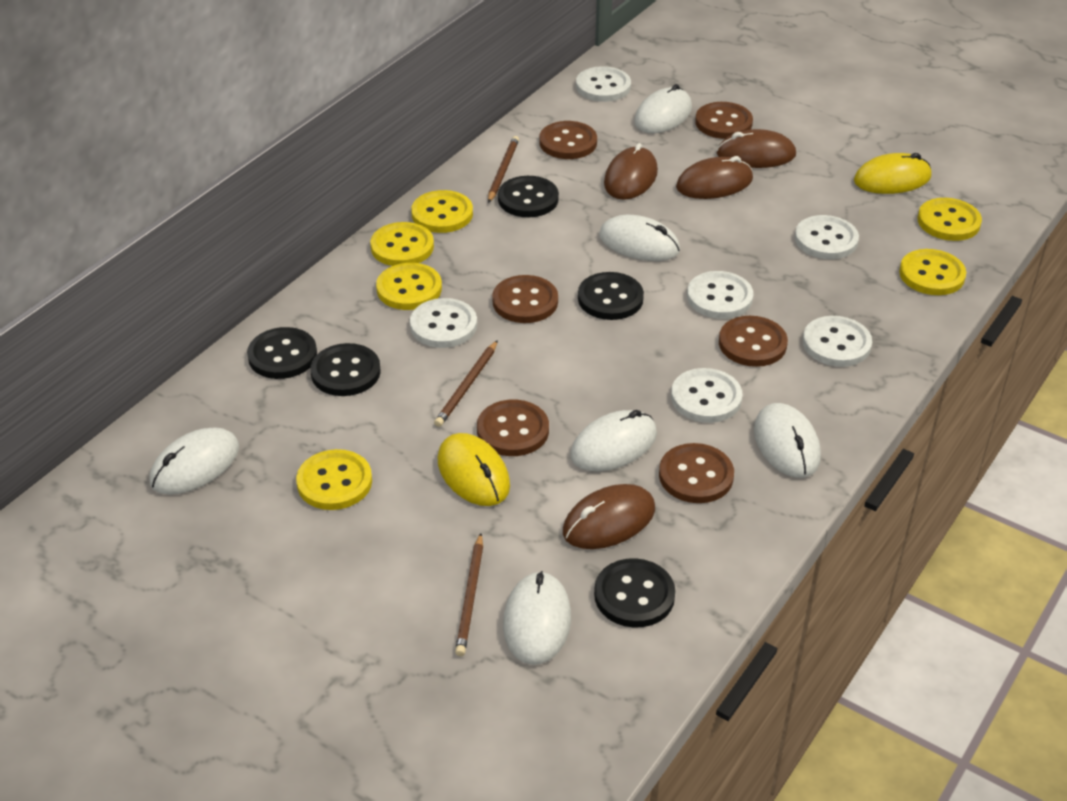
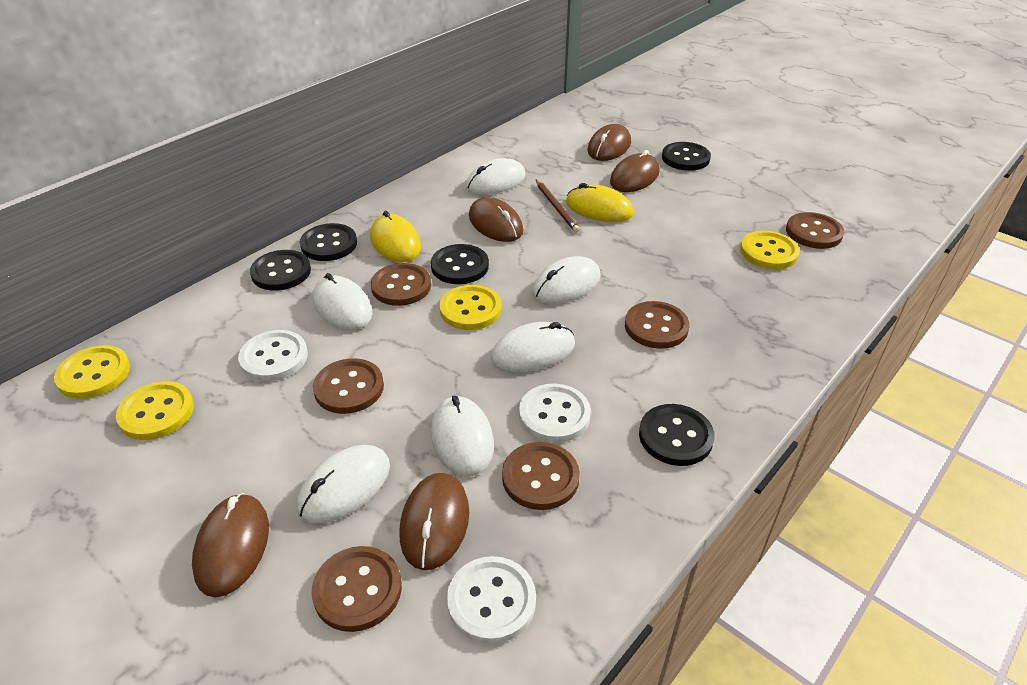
brown mouse: 4 -> 5
brown pencil: 3 -> 1
white button: 6 -> 3
yellow button: 6 -> 4

